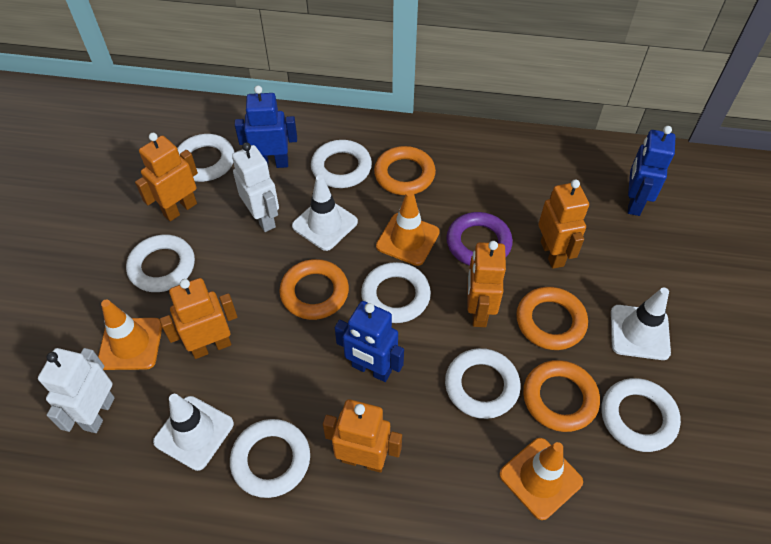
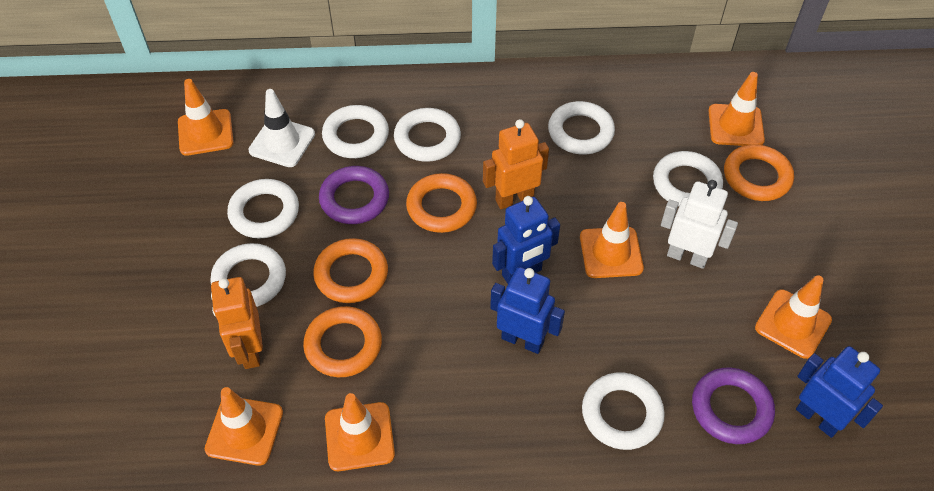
orange robot: 5 -> 2
orange traffic cone: 3 -> 6
purple ring: 1 -> 2
white robot: 2 -> 1
white traffic cone: 3 -> 1

